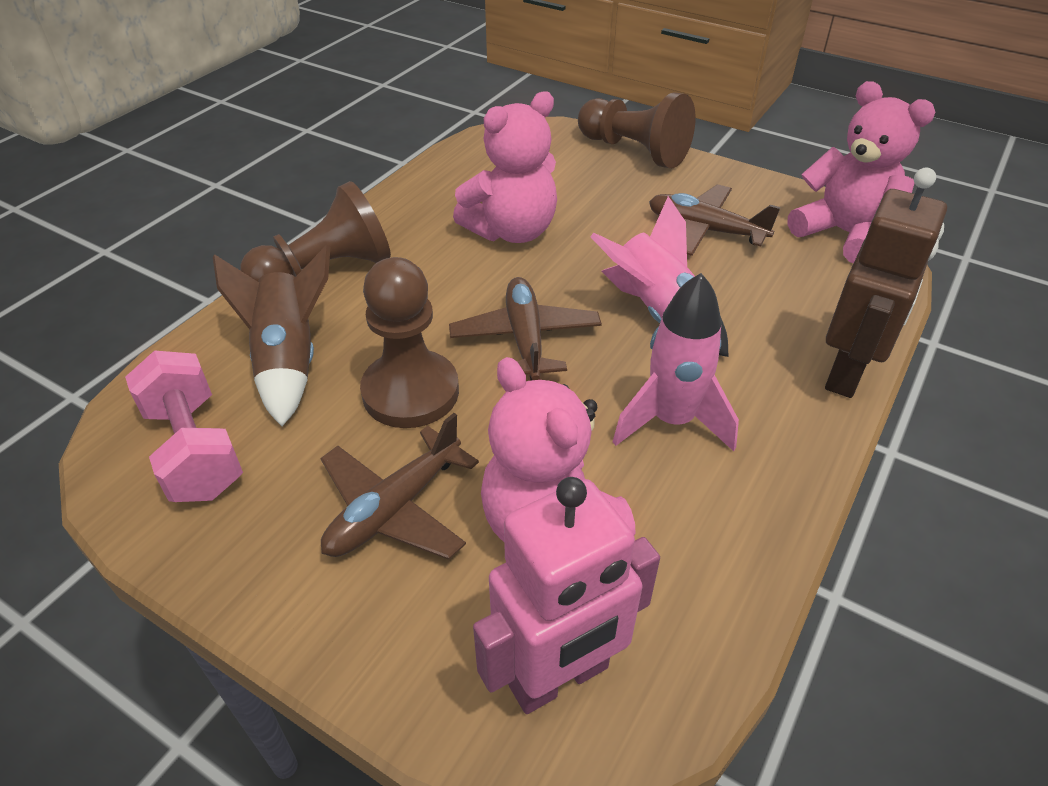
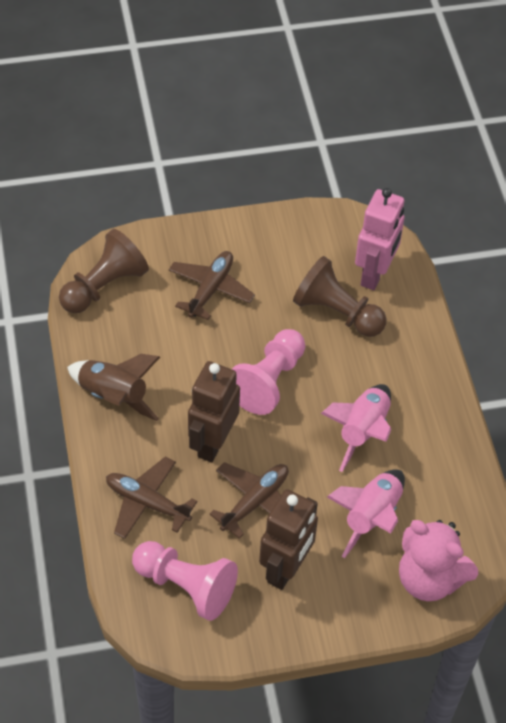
brown pawn: 3 -> 2
brown robot: 1 -> 2
pink dumbbell: 1 -> 0
pink pawn: 0 -> 2
pink teddy bear: 3 -> 1

